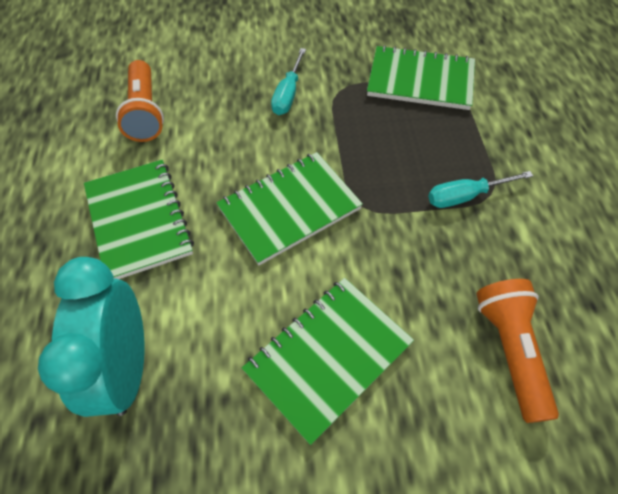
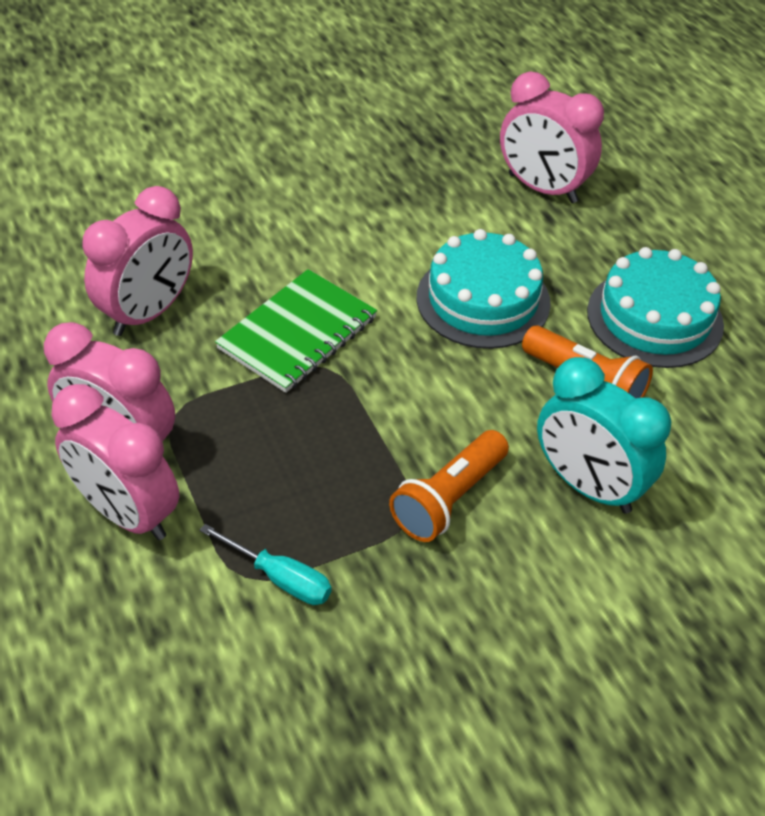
green notebook: 4 -> 1
pink clock: 0 -> 4
turquoise cake: 0 -> 2
turquoise screwdriver: 2 -> 1

